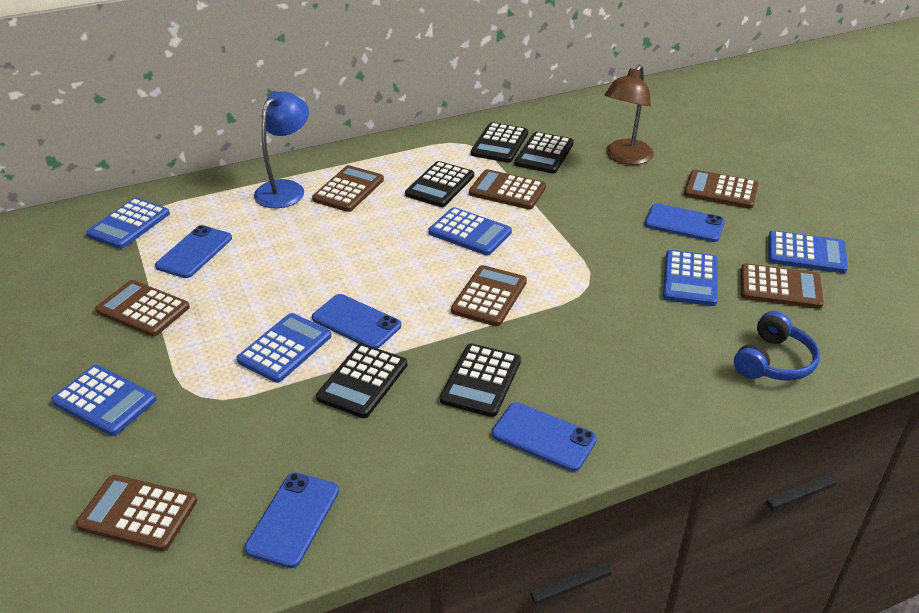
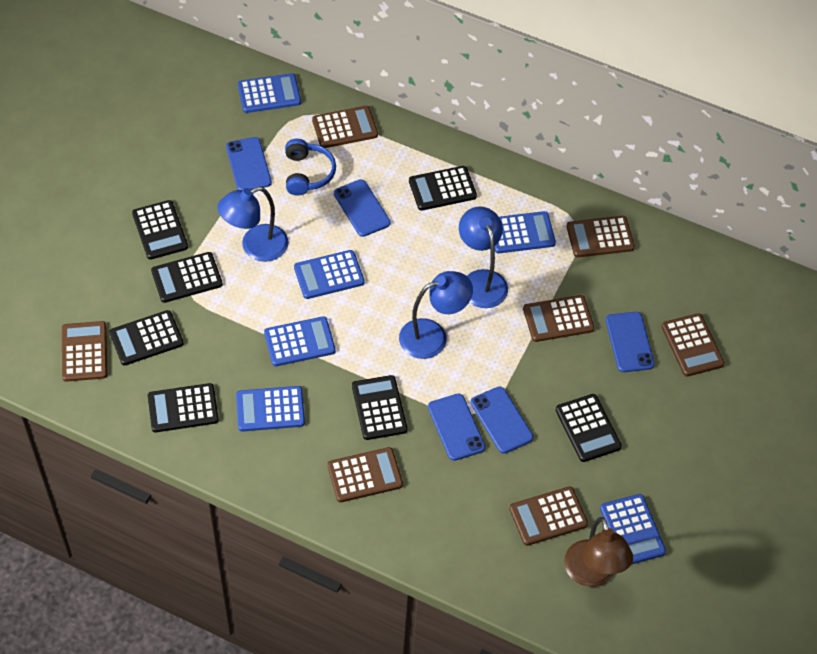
black calculator: 5 -> 7
blue lamp: 1 -> 3

